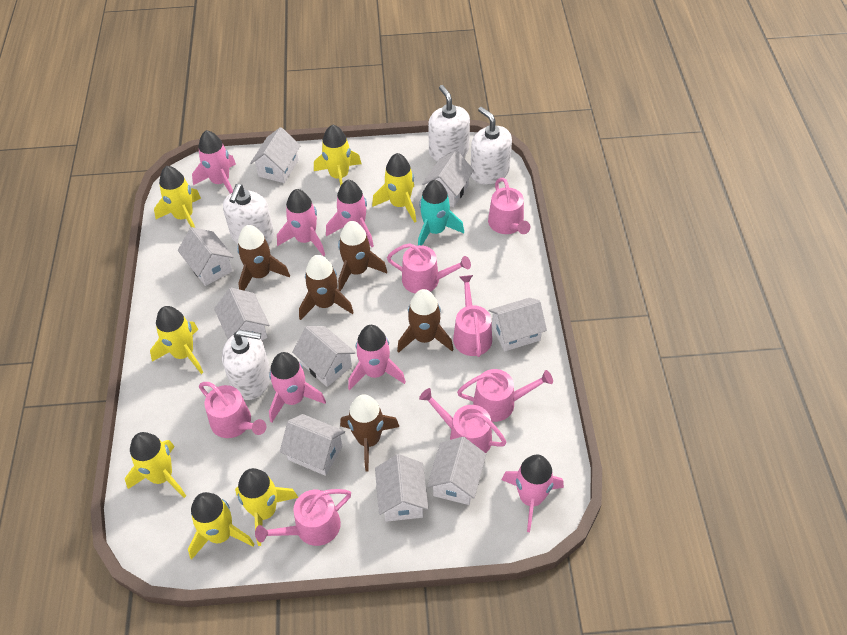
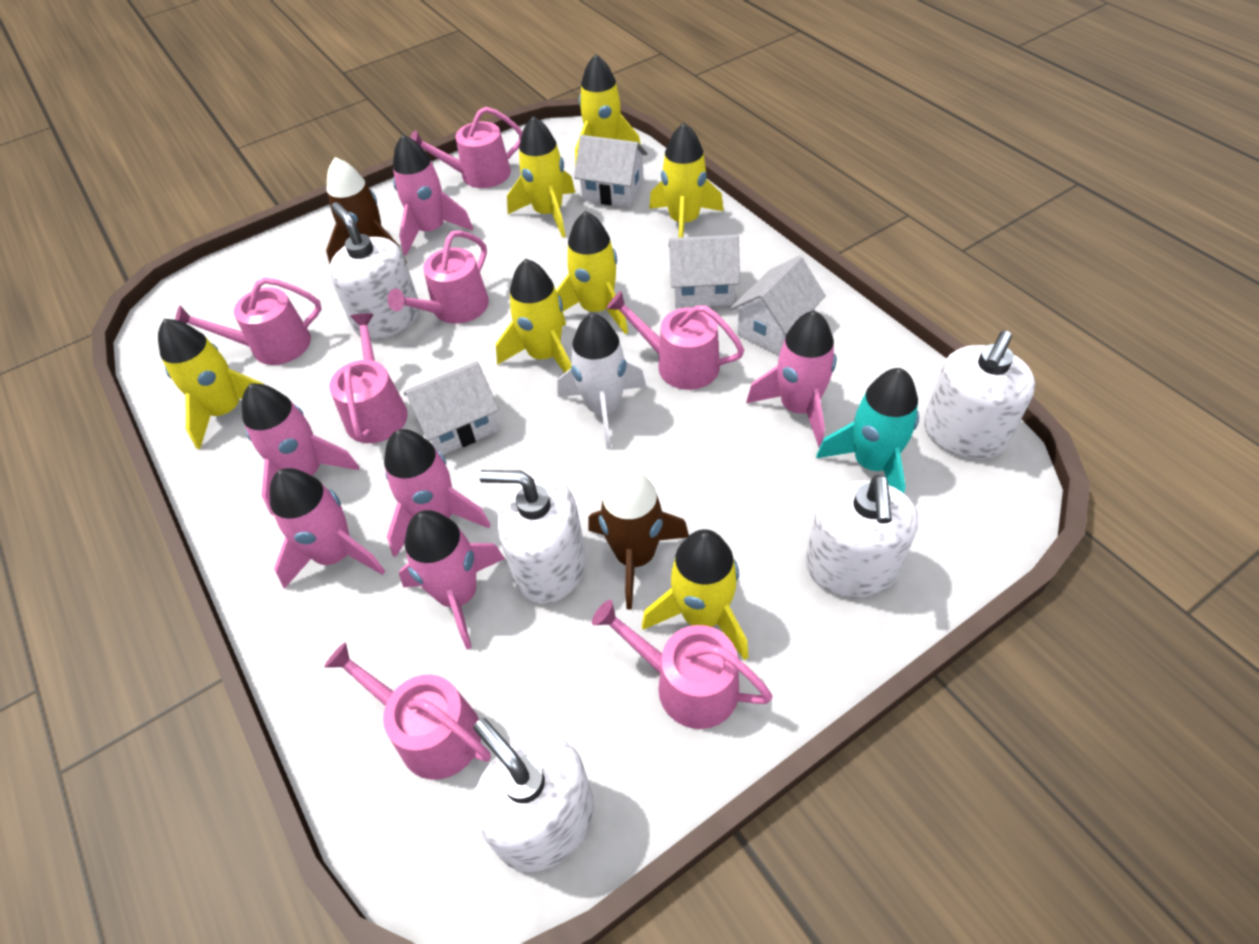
brown rocket: 5 -> 2
white house: 9 -> 4
white rocket: 0 -> 1
white soap dispenser: 4 -> 5

